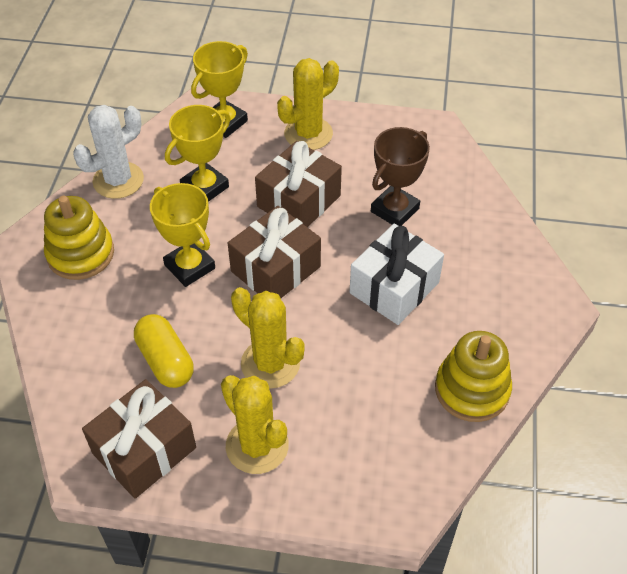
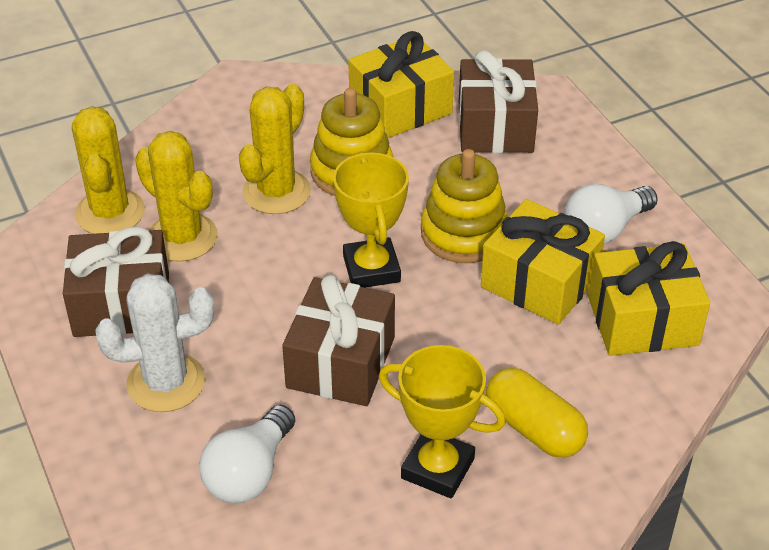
brown trophy: 1 -> 0
white gift: 1 -> 0
white light bulb: 0 -> 2
yellow gift: 0 -> 3
yellow trophy: 3 -> 2

